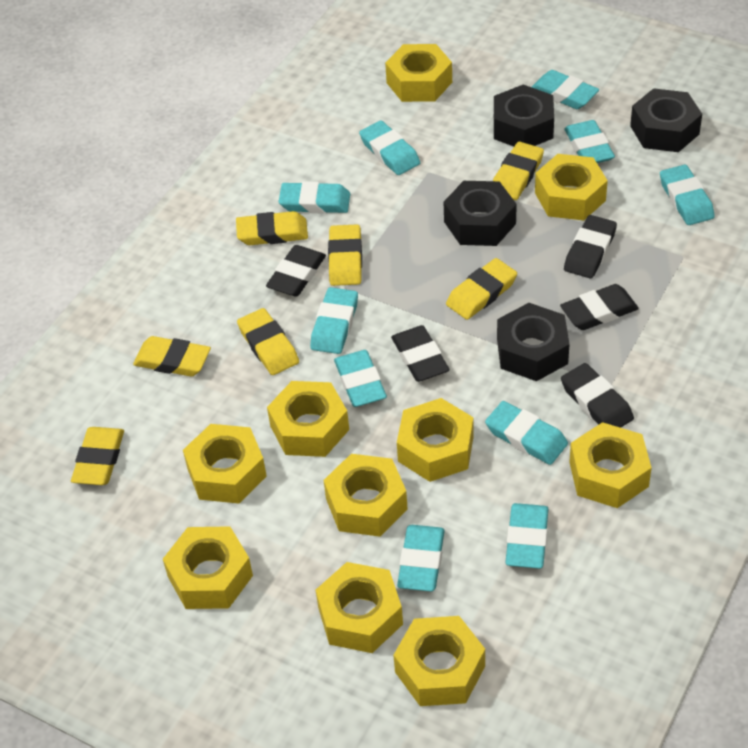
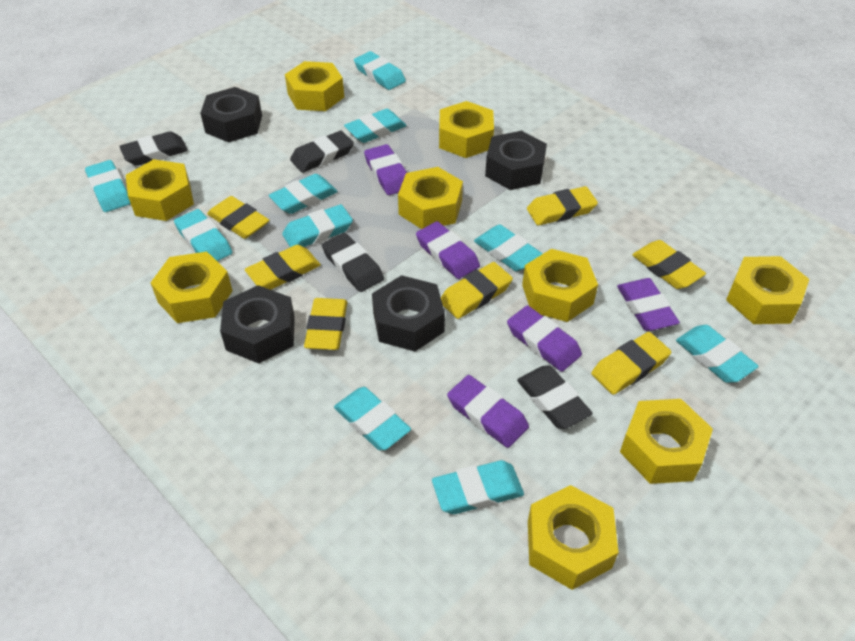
black eraser: 5 -> 4
purple eraser: 0 -> 5
yellow nut: 10 -> 9

